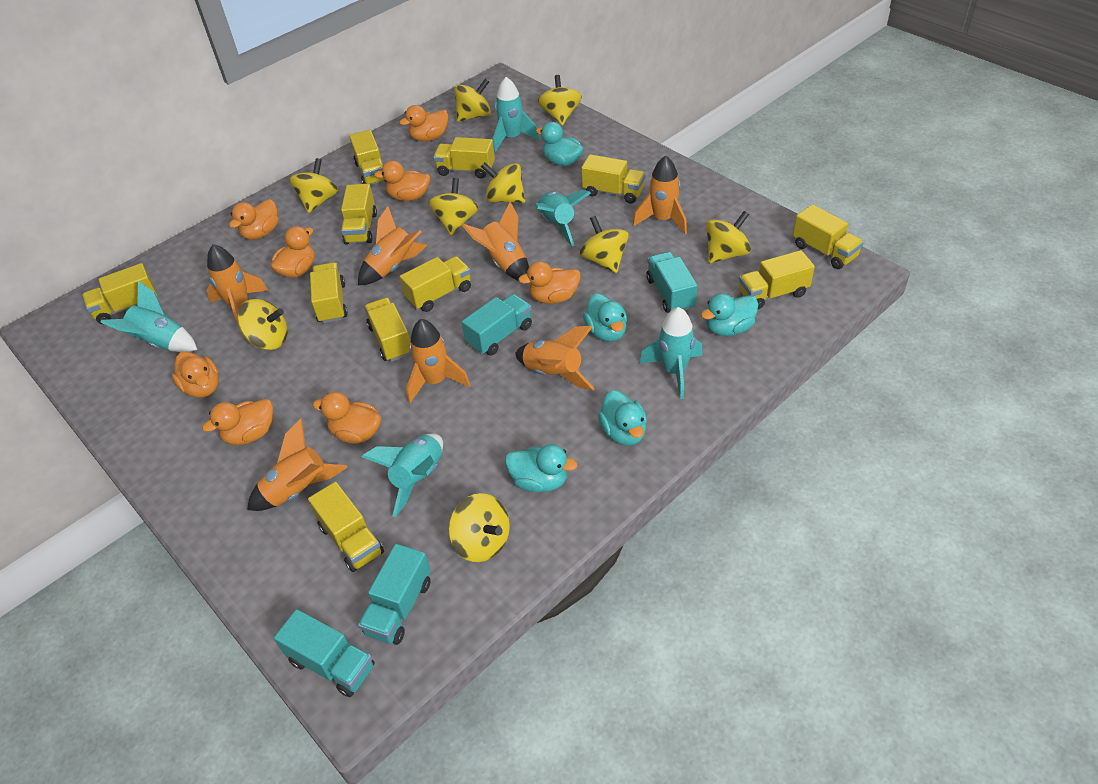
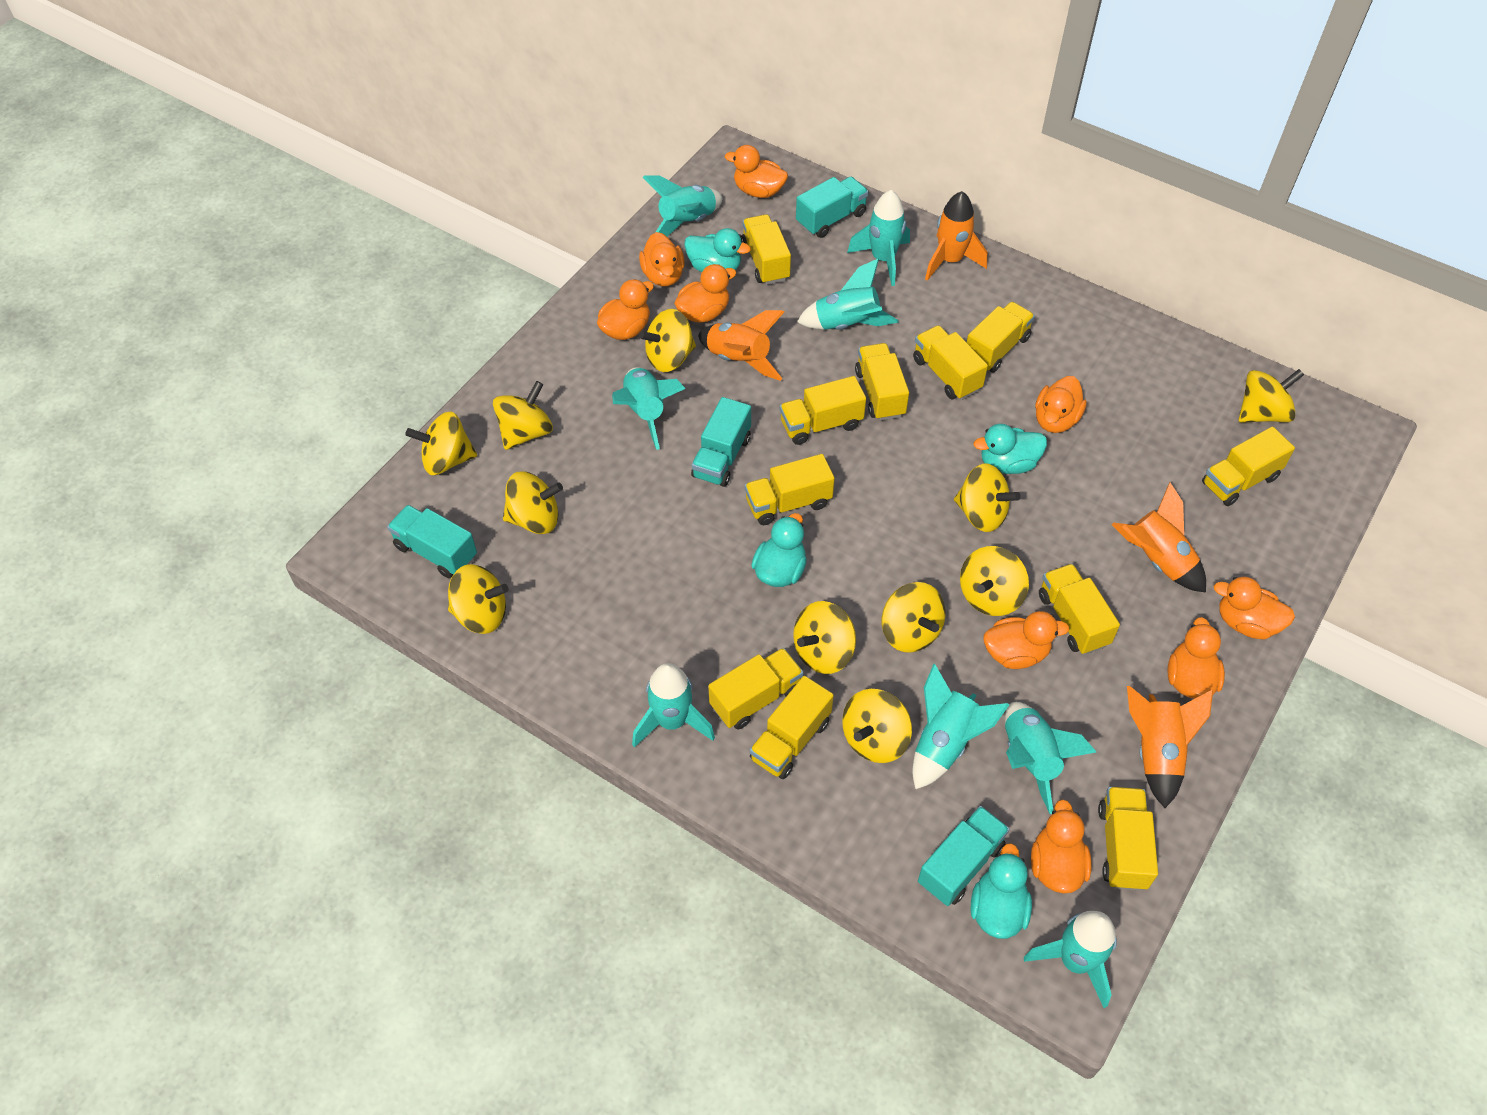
orange duck: 8 -> 9
orange rocket: 7 -> 4
turquoise duck: 5 -> 4
turquoise rocket: 5 -> 8
yellow spinning top: 9 -> 11

